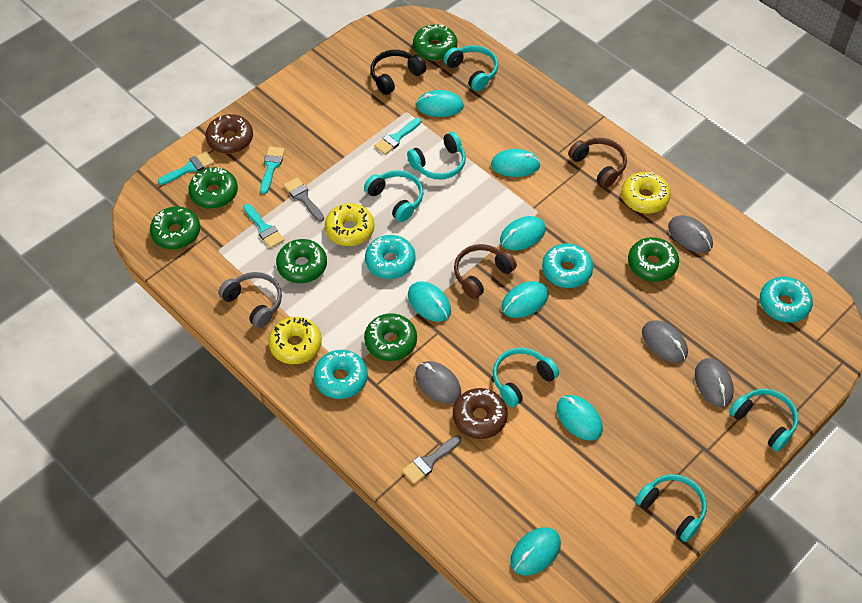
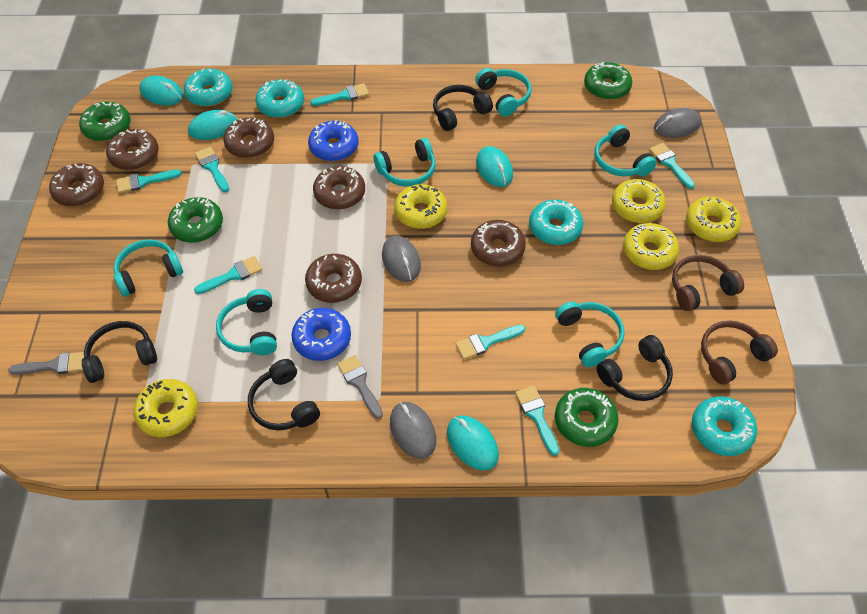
black headphones: 1 -> 4
blue donut: 0 -> 2
brown donut: 2 -> 6
green donut: 6 -> 4
grey headphones: 1 -> 0
grey mouse: 4 -> 3
turquoise brush: 4 -> 7
turquoise mouse: 7 -> 4
yellow donut: 3 -> 5

